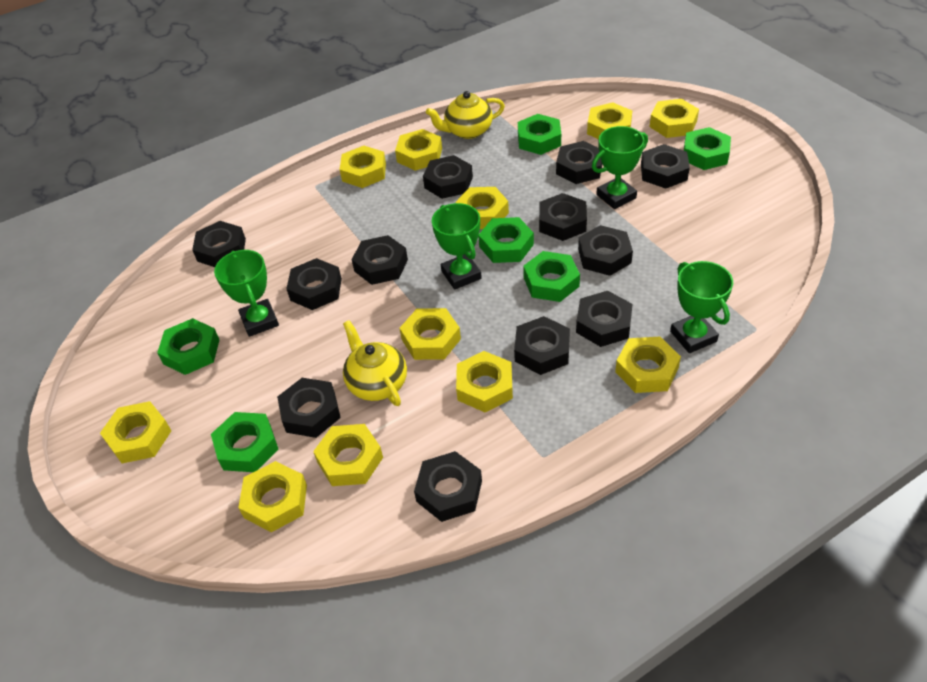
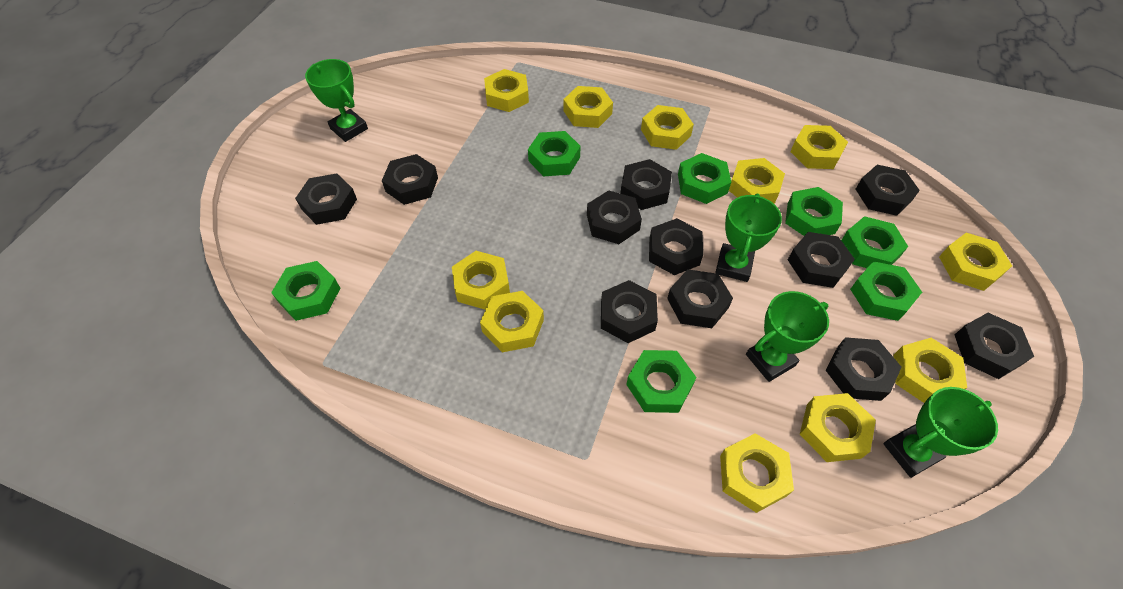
black nut: 12 -> 11
green nut: 6 -> 7
yellow teapot: 2 -> 0

